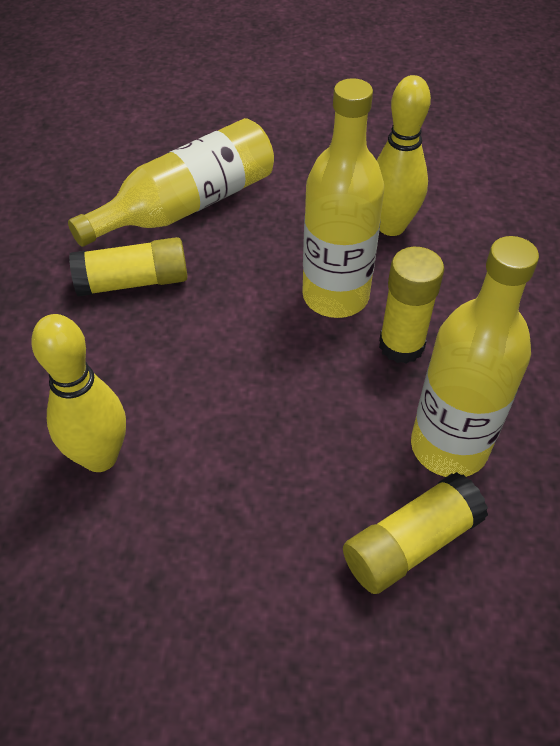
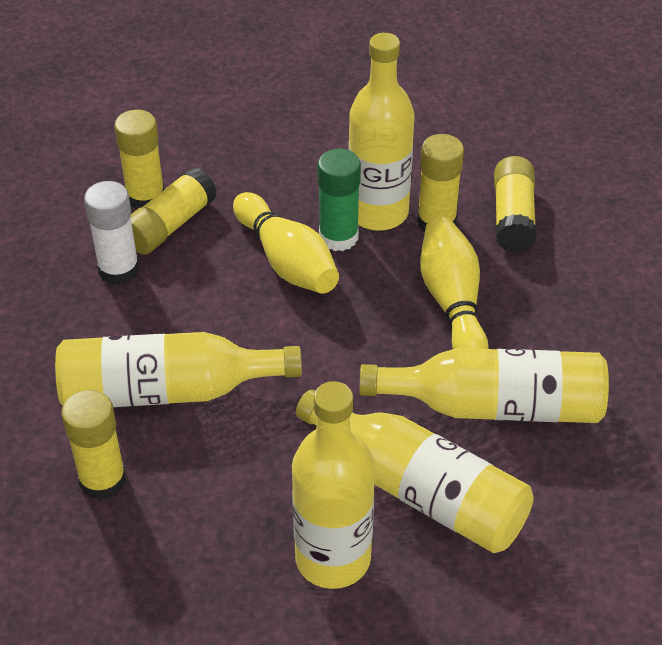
green glue stick: 0 -> 1
white glue stick: 0 -> 1
yellow bottle: 3 -> 5
yellow glue stick: 3 -> 5

